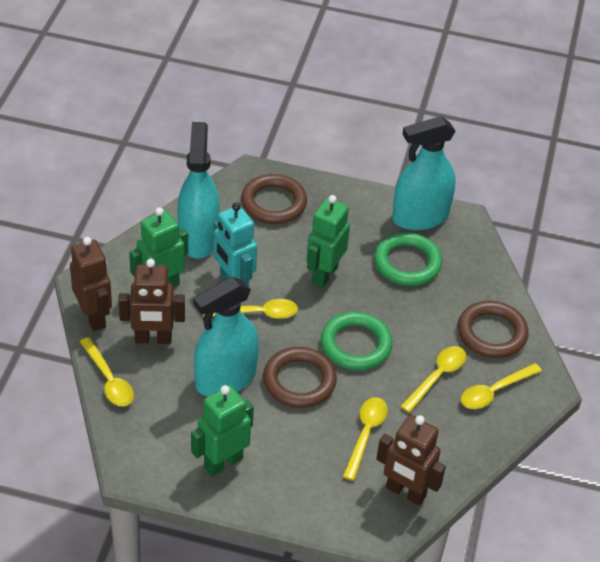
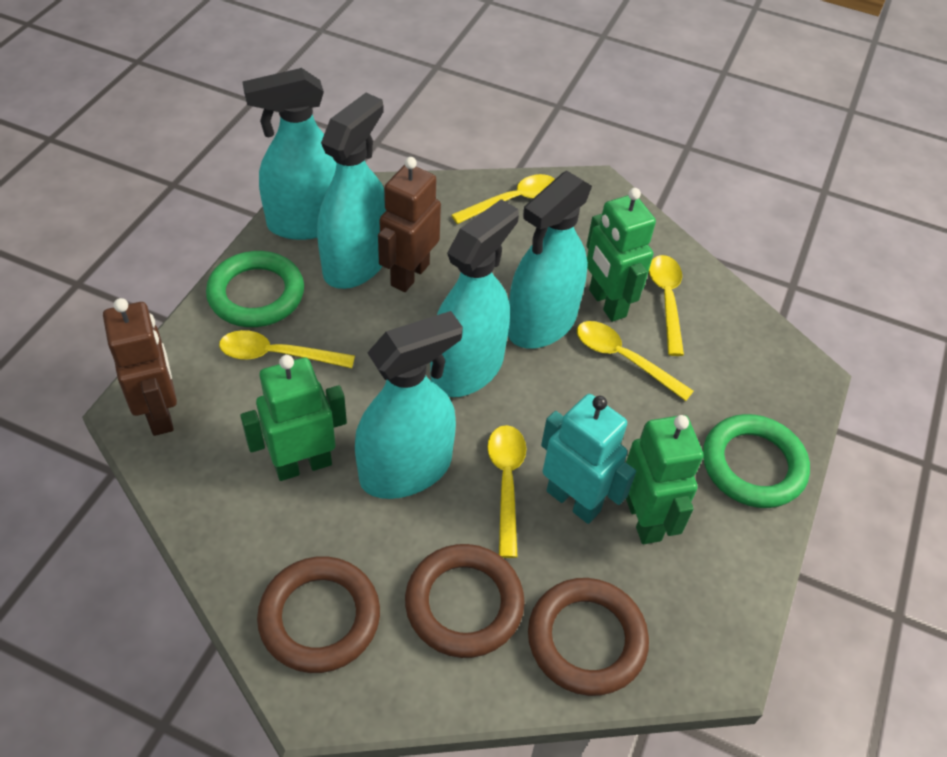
brown robot: 3 -> 2
turquoise spray bottle: 3 -> 5

